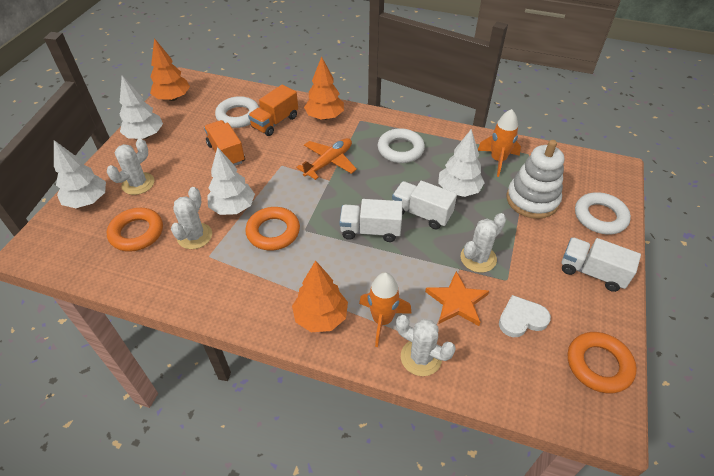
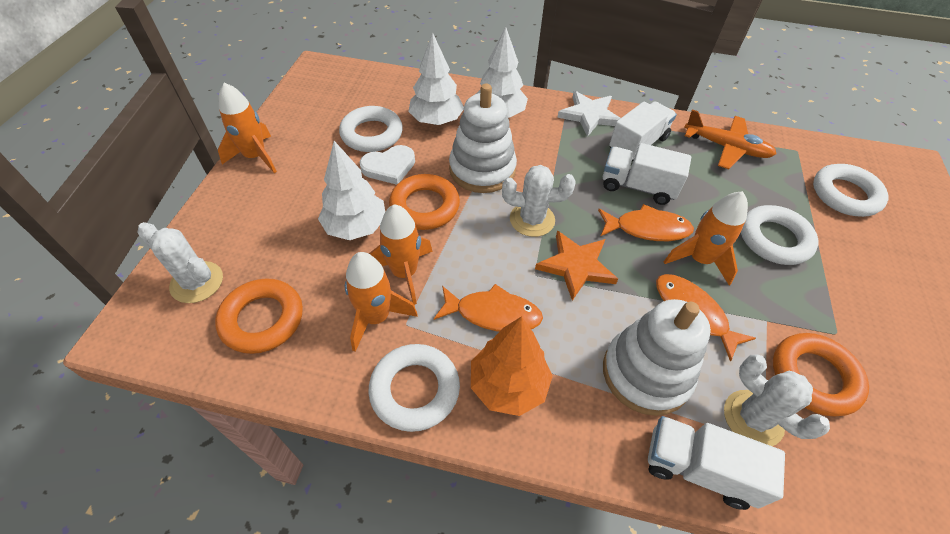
orange fish: 0 -> 3
orange rocket: 2 -> 4
orange tree: 3 -> 1
orange truck: 2 -> 0
white cactus: 4 -> 3
white ring: 3 -> 4
white stacking toy: 1 -> 2
white star: 0 -> 1
white tree: 4 -> 3

